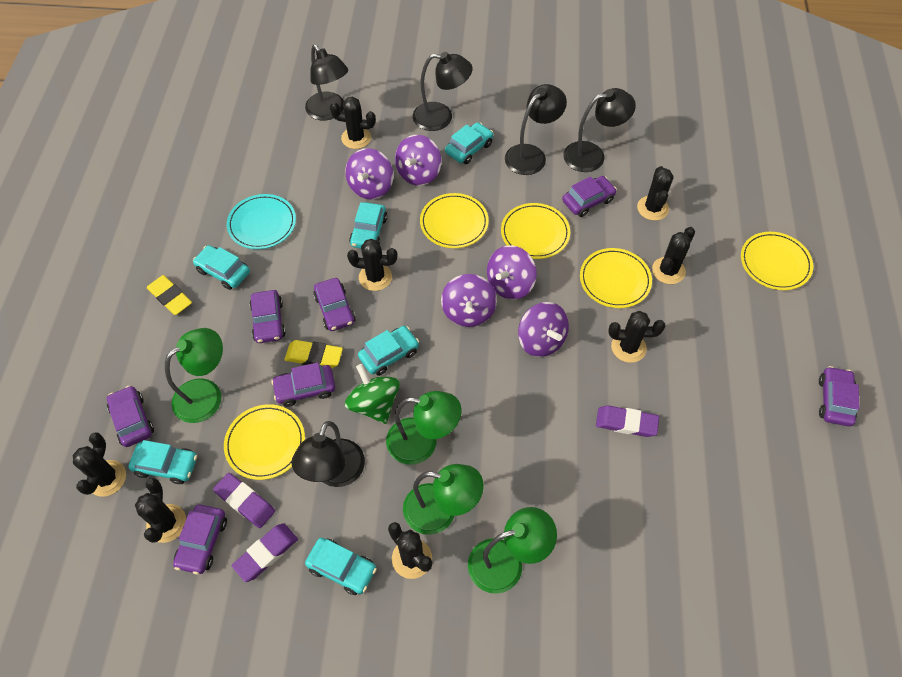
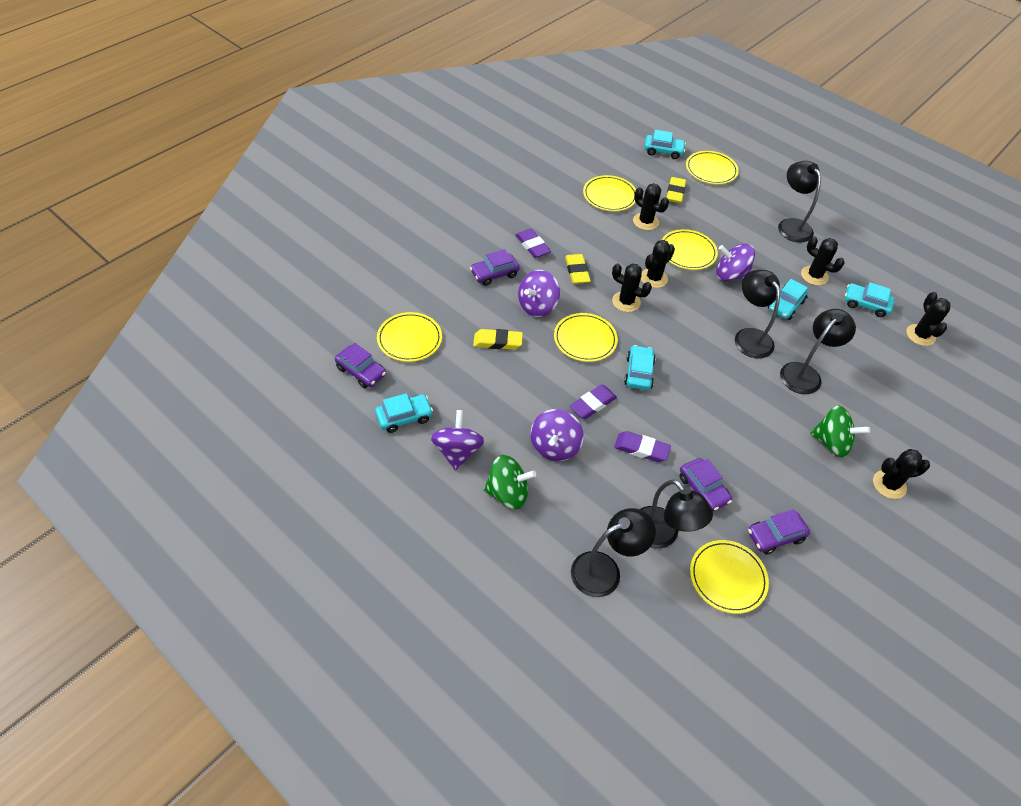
black cactus: 8 -> 6
green lamp: 4 -> 0
green spinning top: 1 -> 2
purple car: 7 -> 4
purple spinning top: 5 -> 4
turquoise car: 6 -> 5
turquoise plate: 1 -> 0
yellow eraser: 2 -> 3
yellow plate: 5 -> 6

